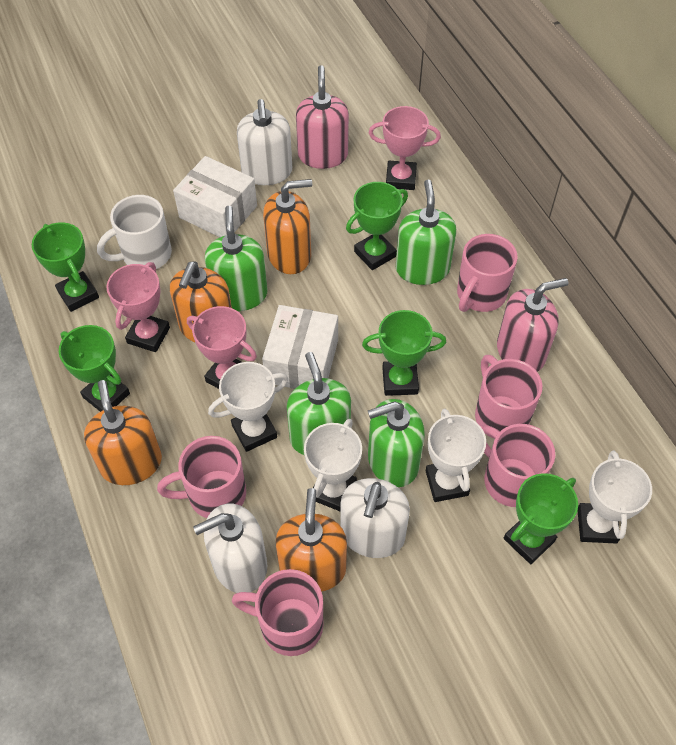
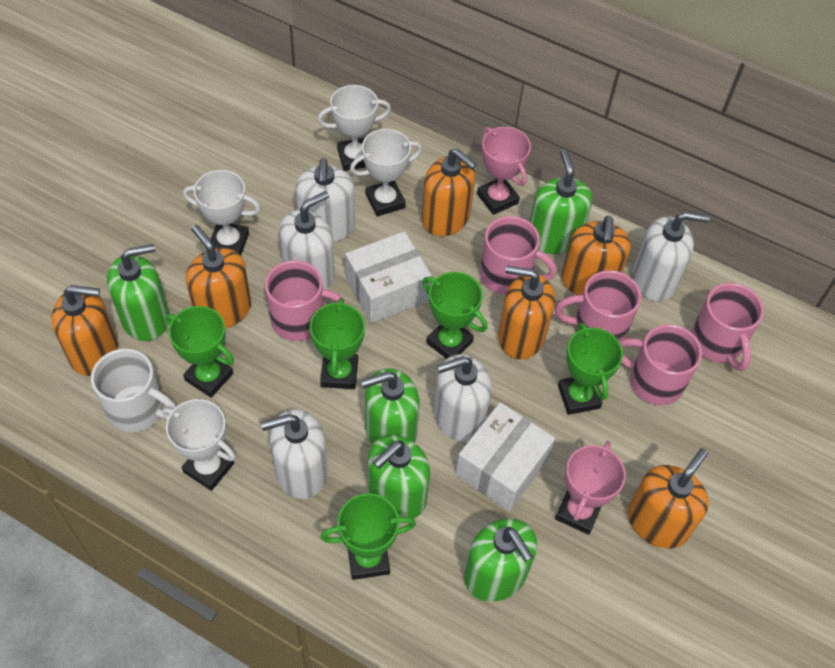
green soap dispenser: 4 -> 5
orange soap dispenser: 4 -> 6
pink soap dispenser: 2 -> 0
pink trophy: 3 -> 2
white soap dispenser: 3 -> 5

